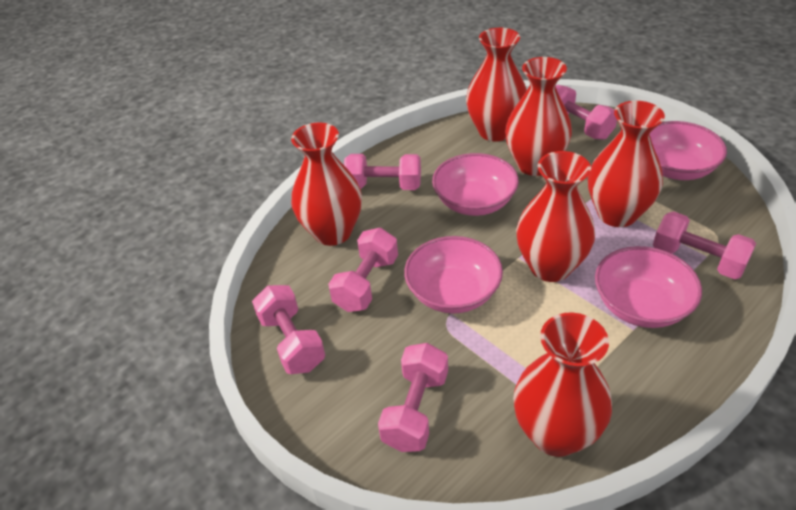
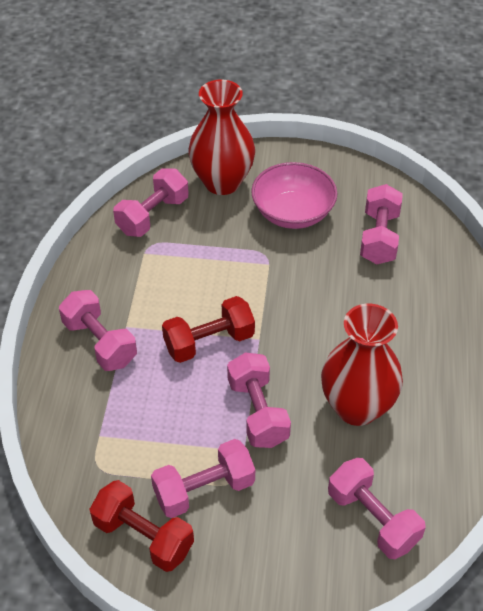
pink bowl: 4 -> 1
red dumbbell: 0 -> 2
red vase: 6 -> 2

